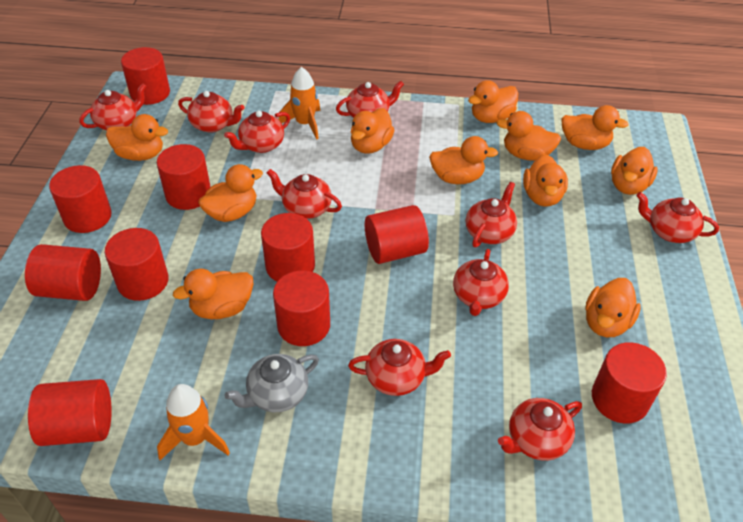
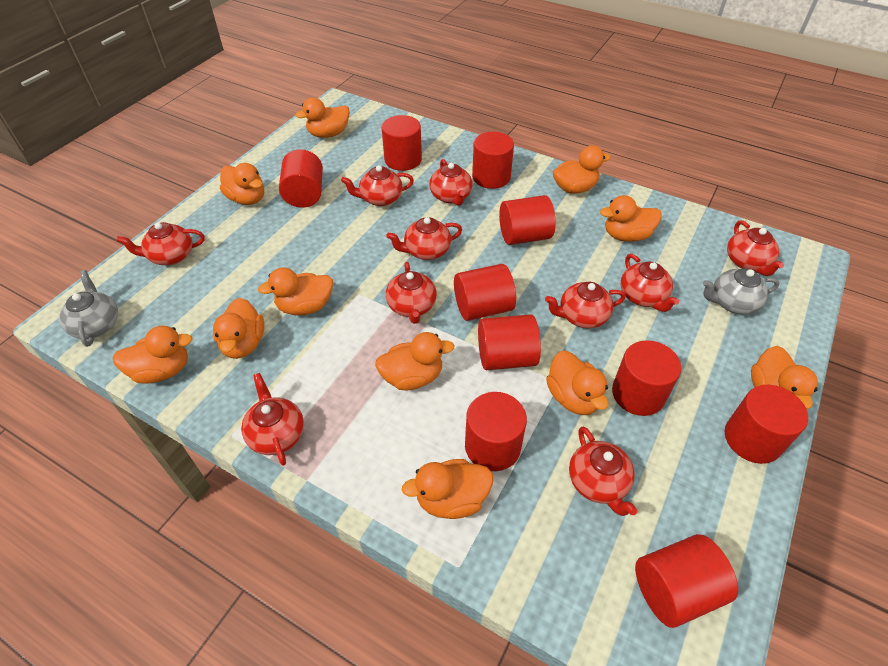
grey teapot: 1 -> 2
orange rocket: 2 -> 0

